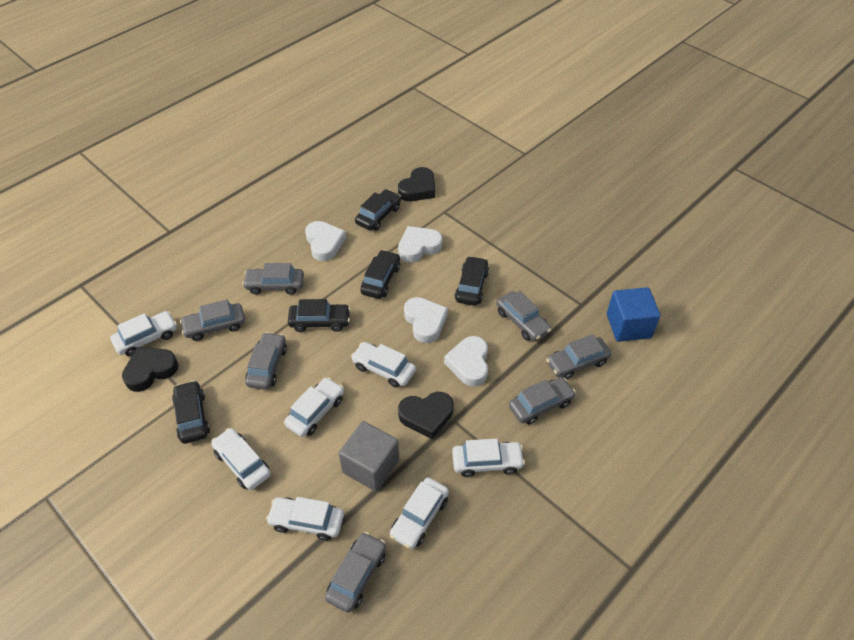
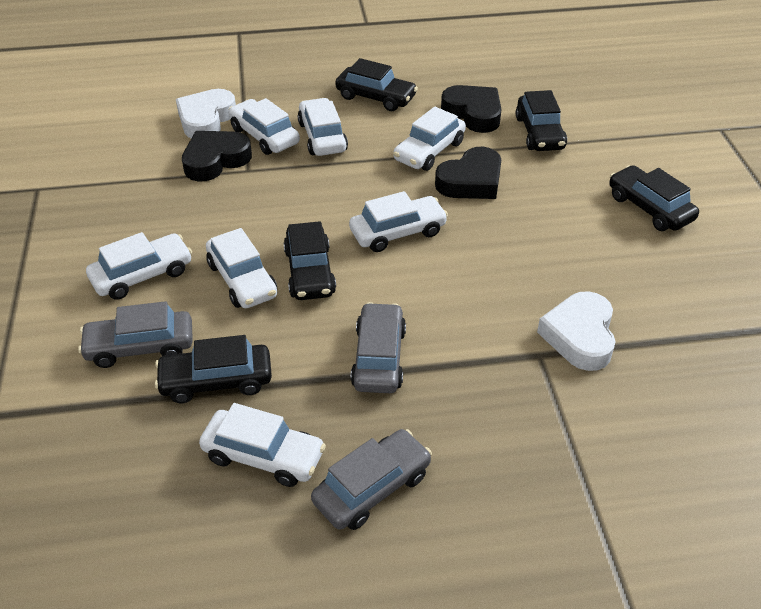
blue cube: 1 -> 0
grey car: 7 -> 3
grey cube: 1 -> 0
white heart: 4 -> 2

